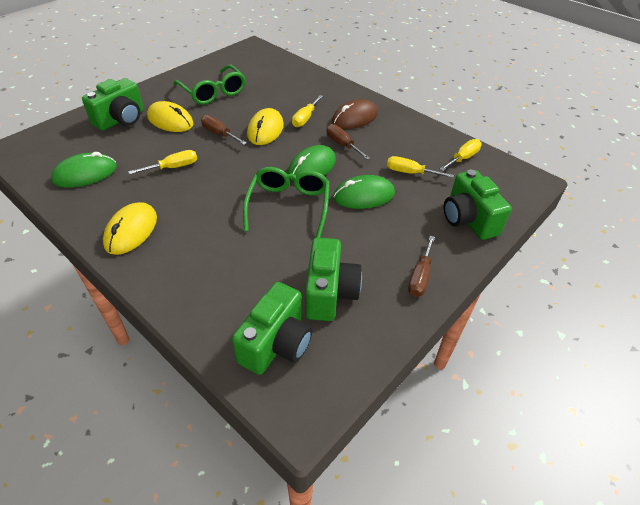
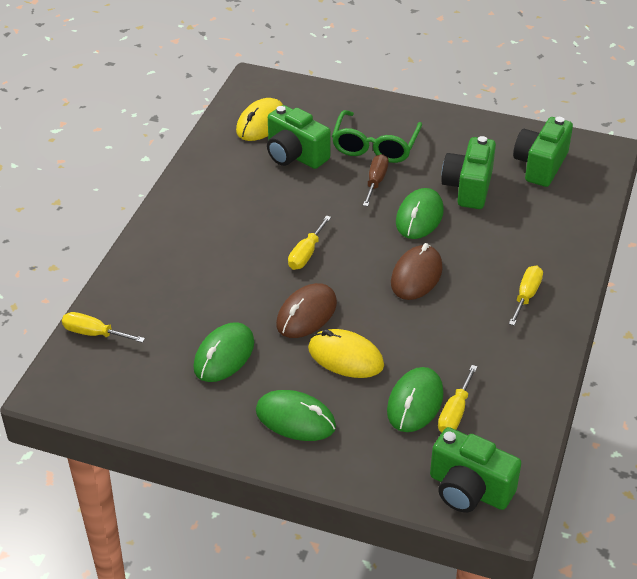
brown mouse: 1 -> 2
brown screwdriver: 3 -> 1
green glasses: 2 -> 1
green mouse: 3 -> 4
yellow mouse: 3 -> 2

